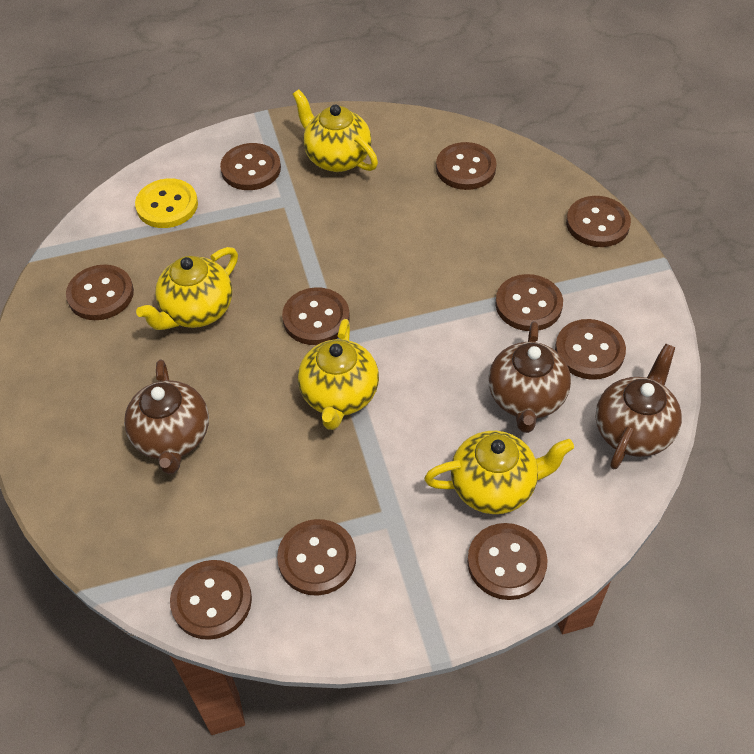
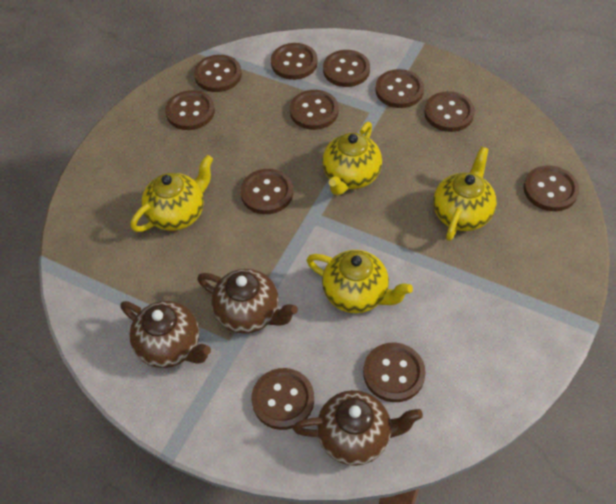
brown button: 10 -> 11
yellow button: 1 -> 0

